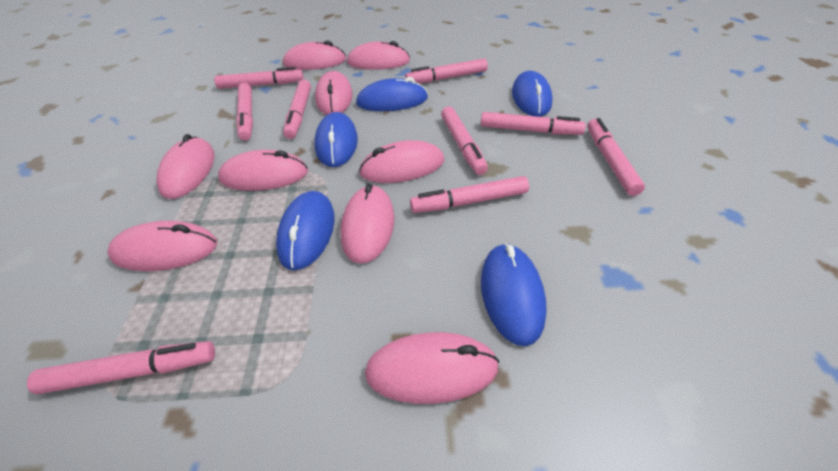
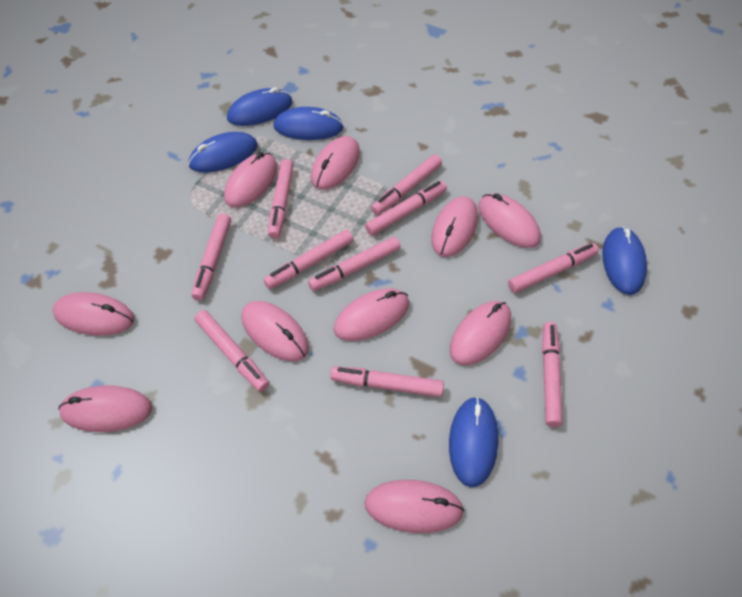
pink marker: 9 -> 10
pink mouse: 9 -> 10

